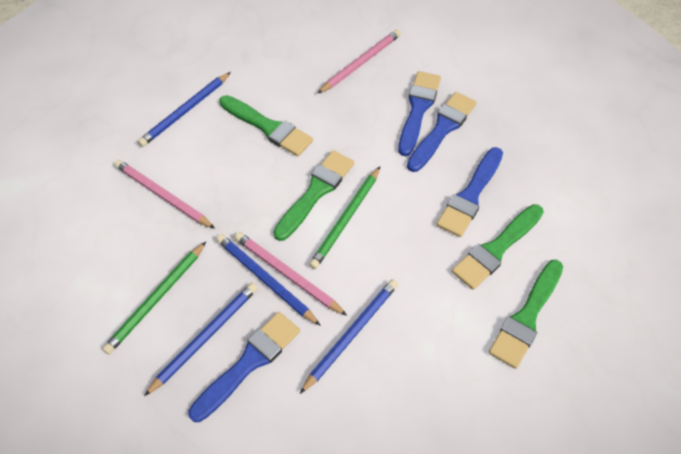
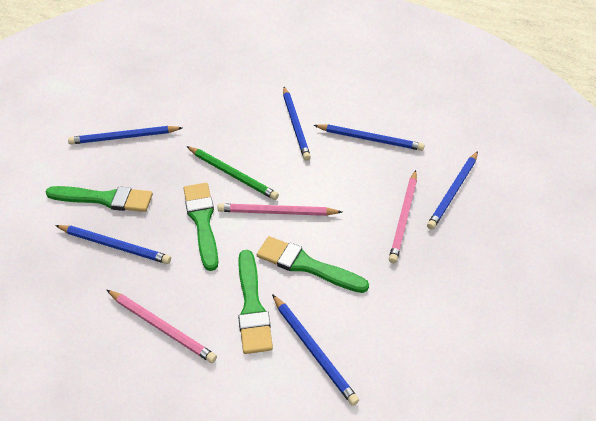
blue brush: 4 -> 0
blue pencil: 4 -> 6
green pencil: 2 -> 1

